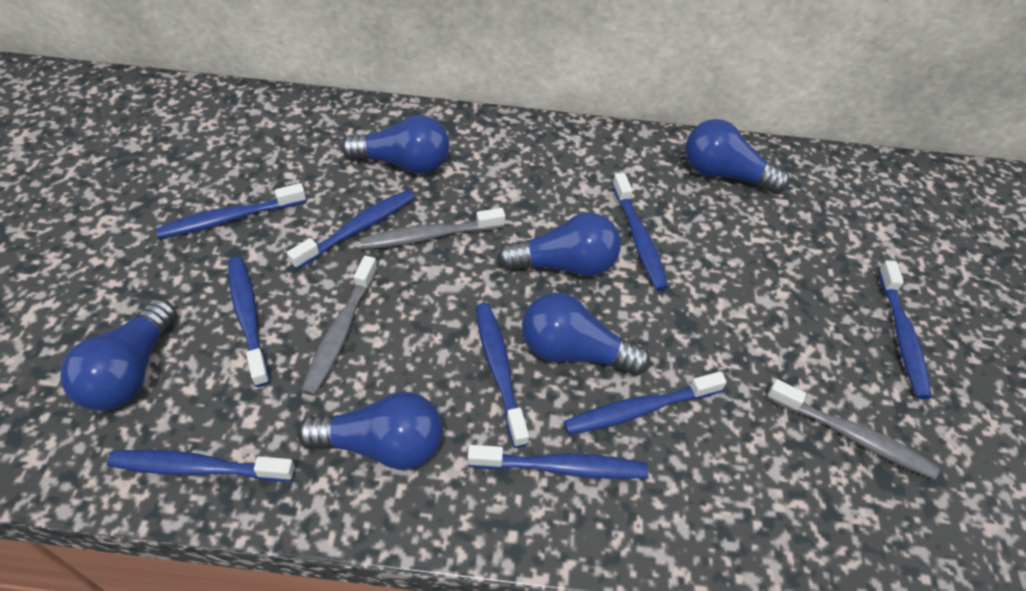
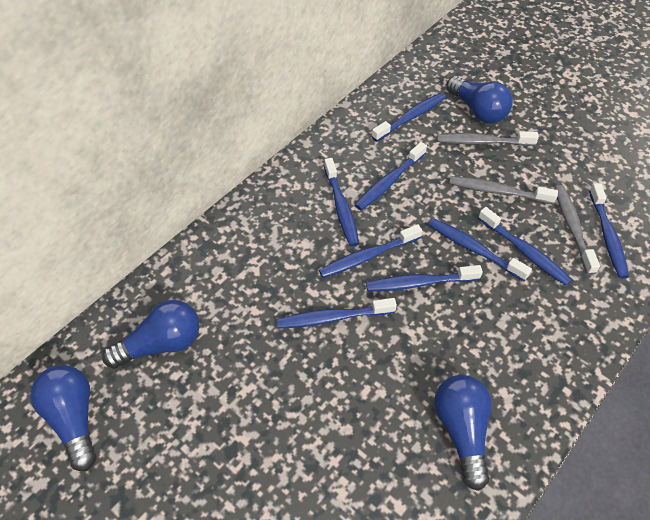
blue light bulb: 6 -> 4

